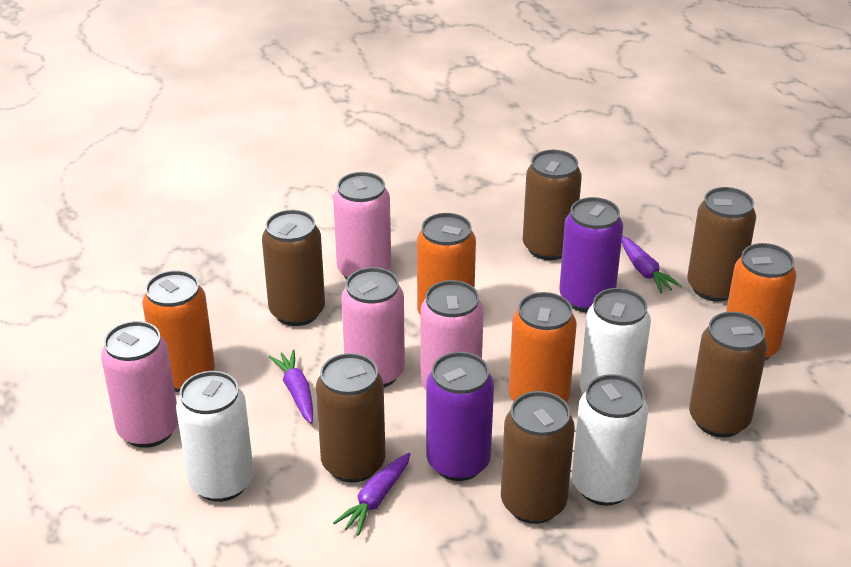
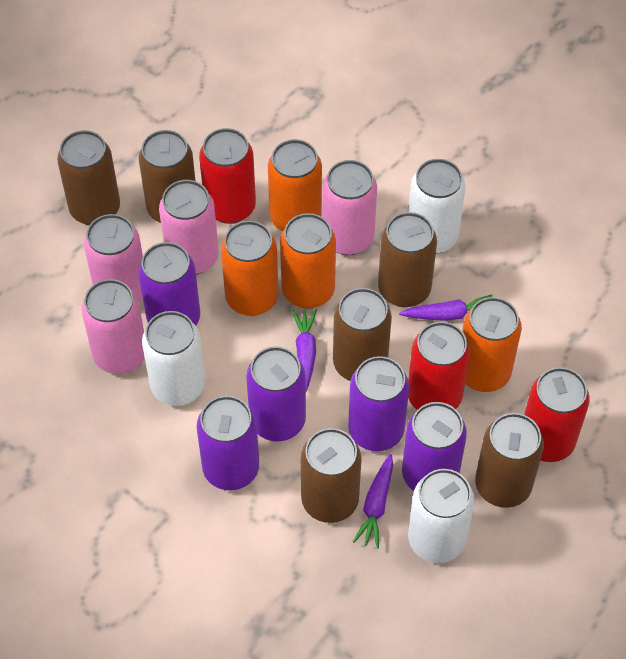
purple can: 2 -> 5
red can: 0 -> 3

